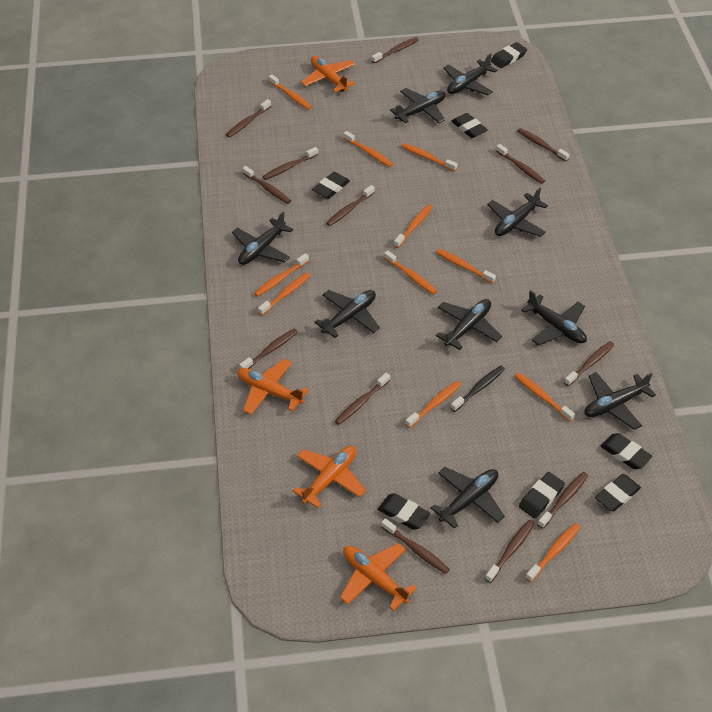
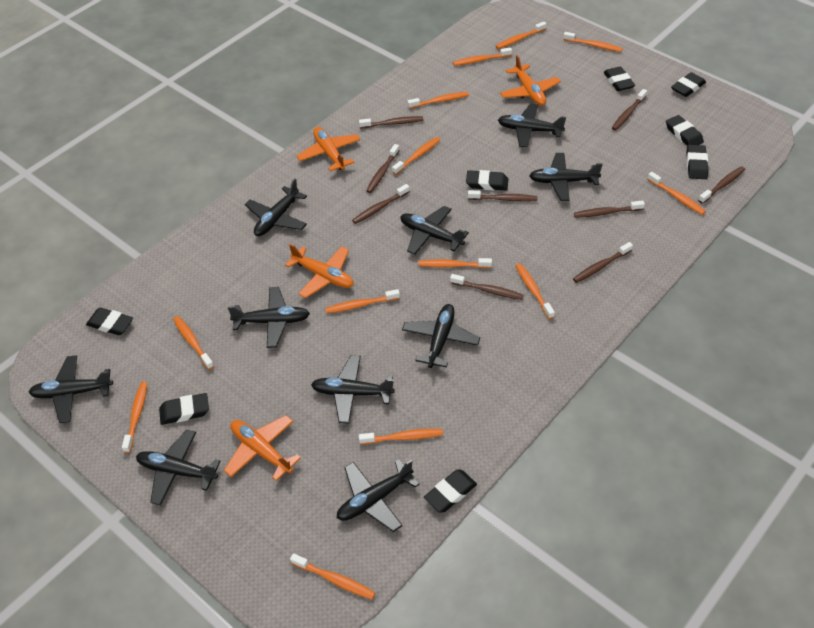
black eraser: 7 -> 8
black plane: 9 -> 10
black toothbrush: 1 -> 0
brown toothbrush: 13 -> 9
orange toothbrush: 11 -> 13

